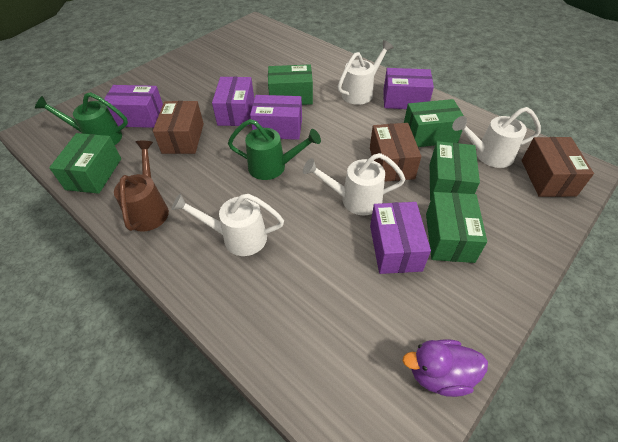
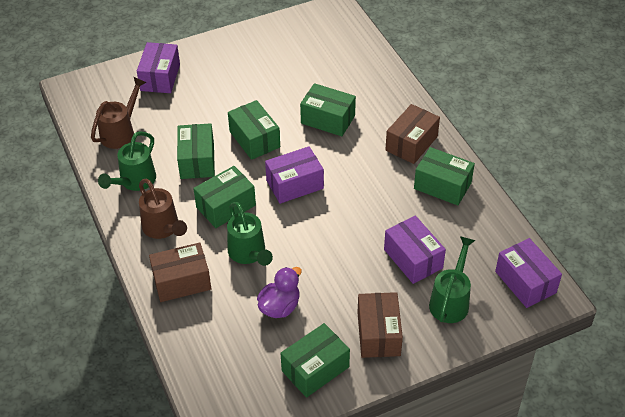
brown watering can: 1 -> 2
green box: 5 -> 6
green watering can: 2 -> 3
purple box: 5 -> 4
white watering can: 4 -> 0

